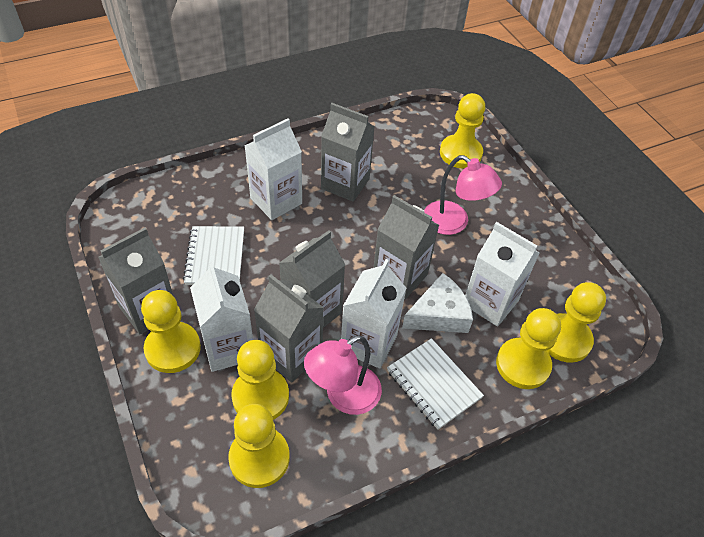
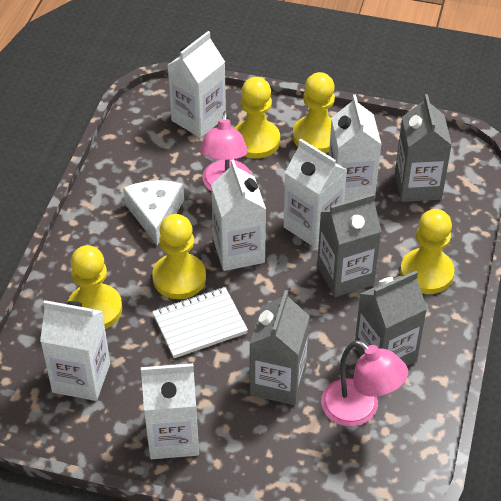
grey carton: 5 -> 4
white carton: 4 -> 6
white notebook: 2 -> 1
yellow pawn: 6 -> 5

